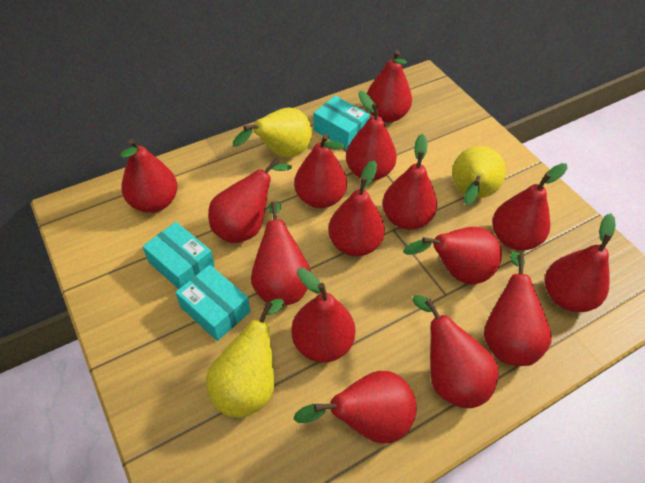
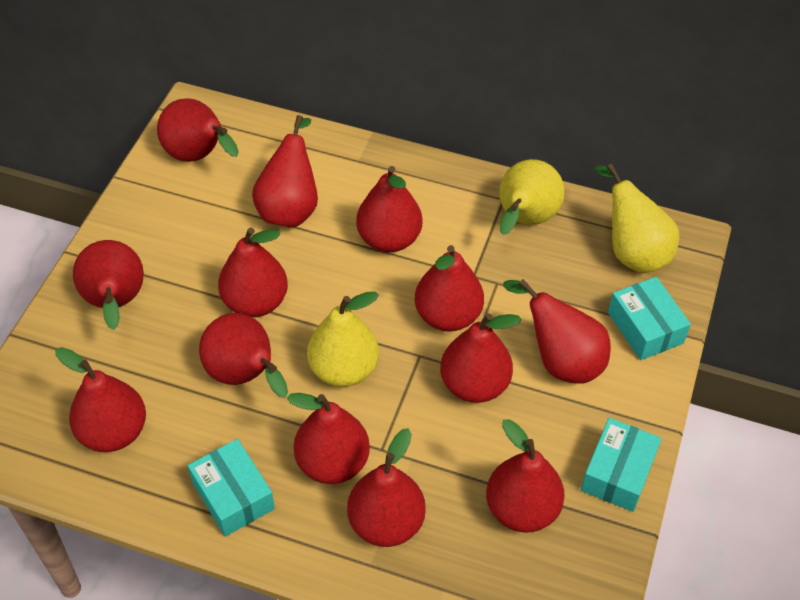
red pear: 15 -> 13

